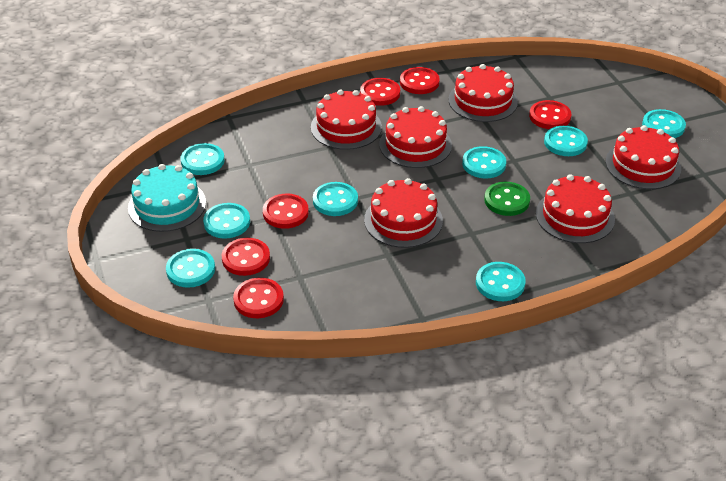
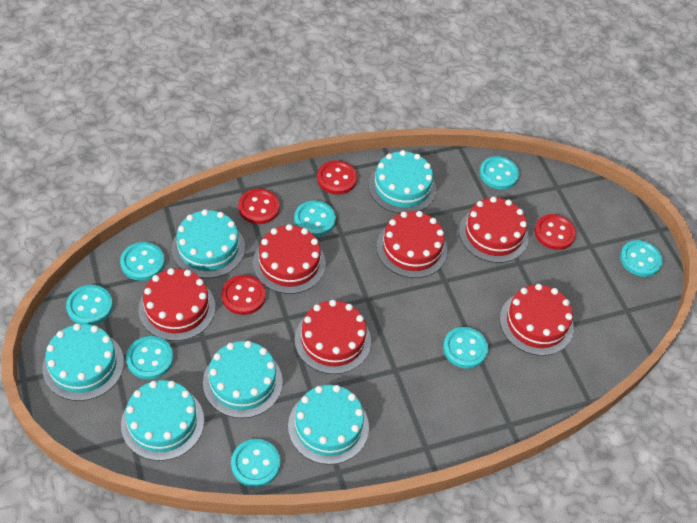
green button: 1 -> 0
red button: 6 -> 4
turquoise cake: 1 -> 6

